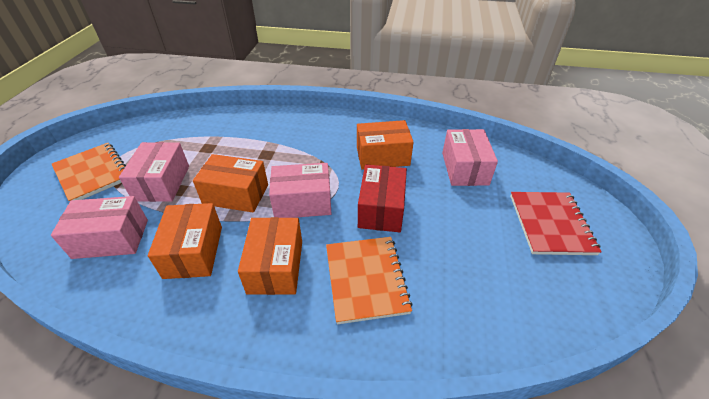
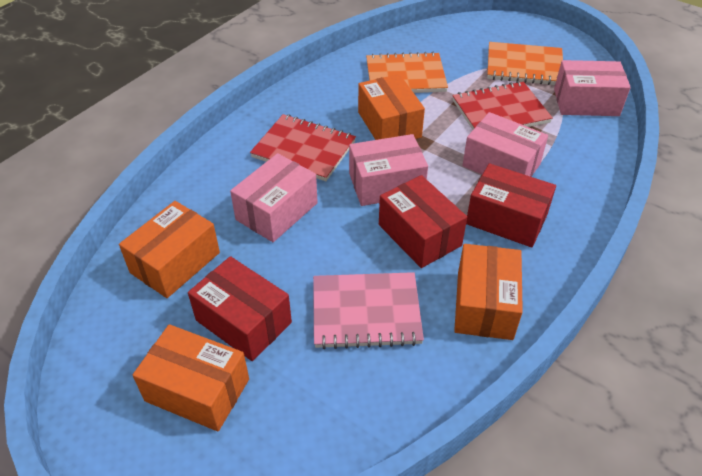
pink notebook: 0 -> 1
red box: 1 -> 3
red notebook: 1 -> 2

